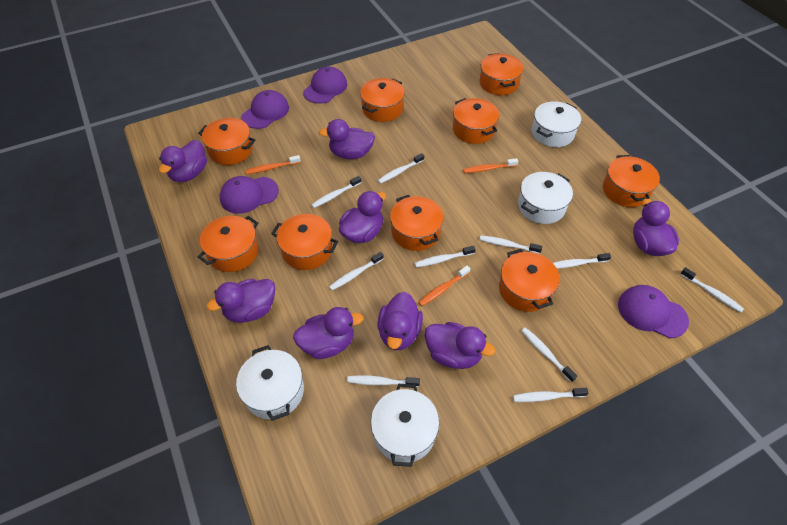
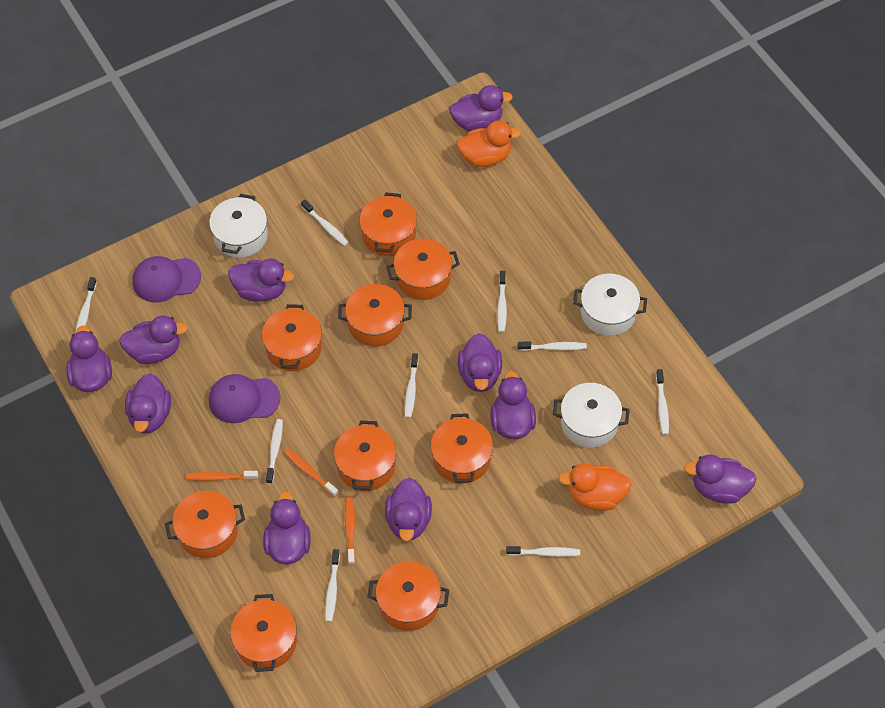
orange duck: 0 -> 2
purple cap: 4 -> 2
purple duck: 8 -> 10
white pot: 4 -> 3
white toothbrush: 10 -> 9

